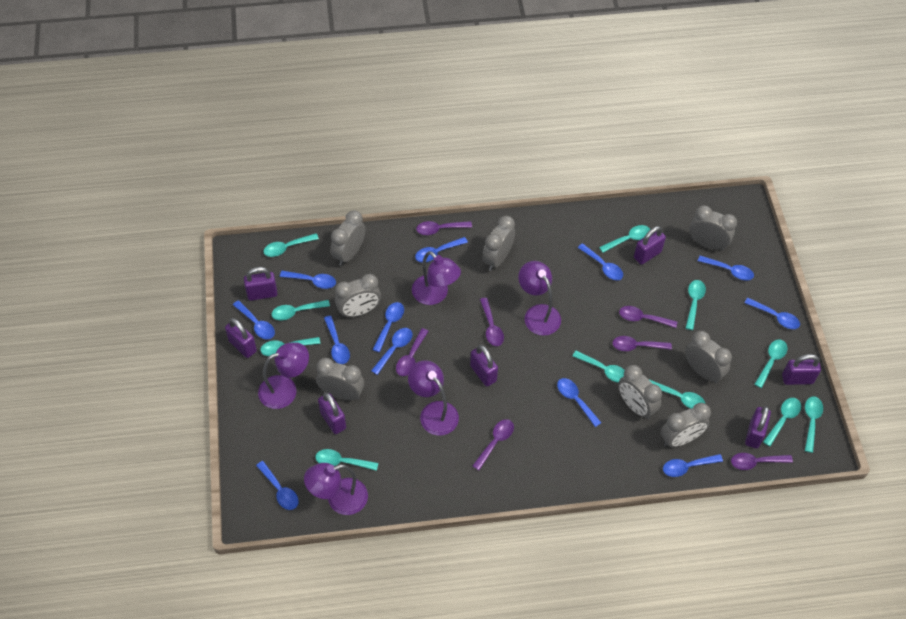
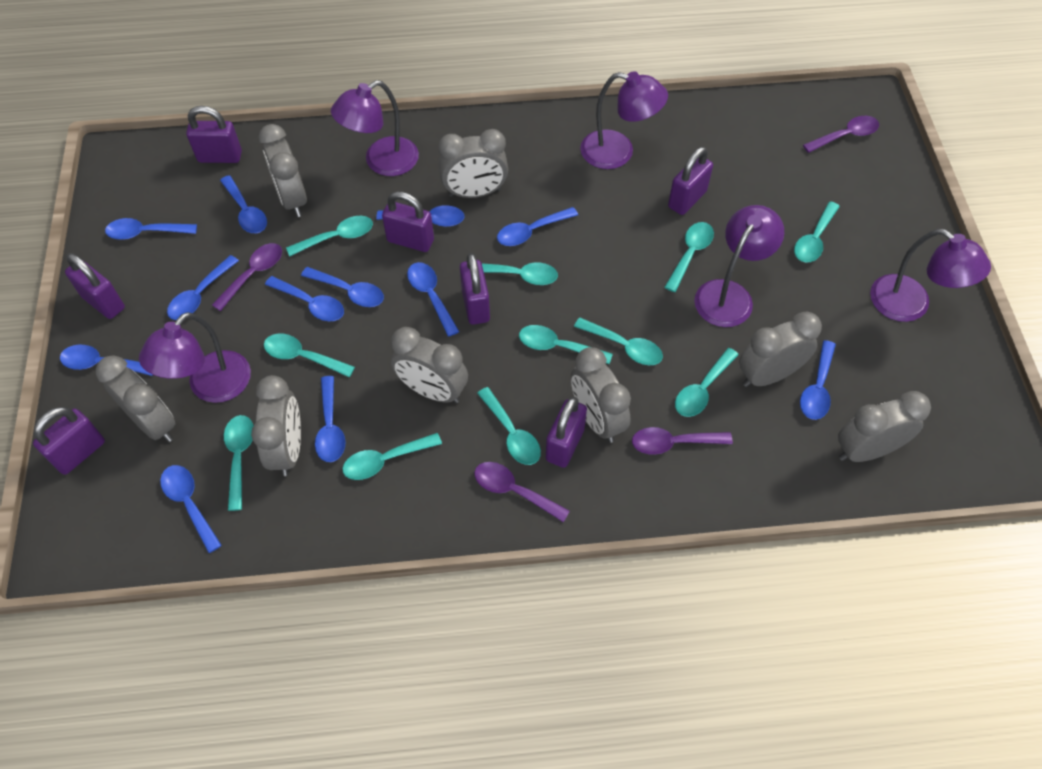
purple spoon: 7 -> 4

